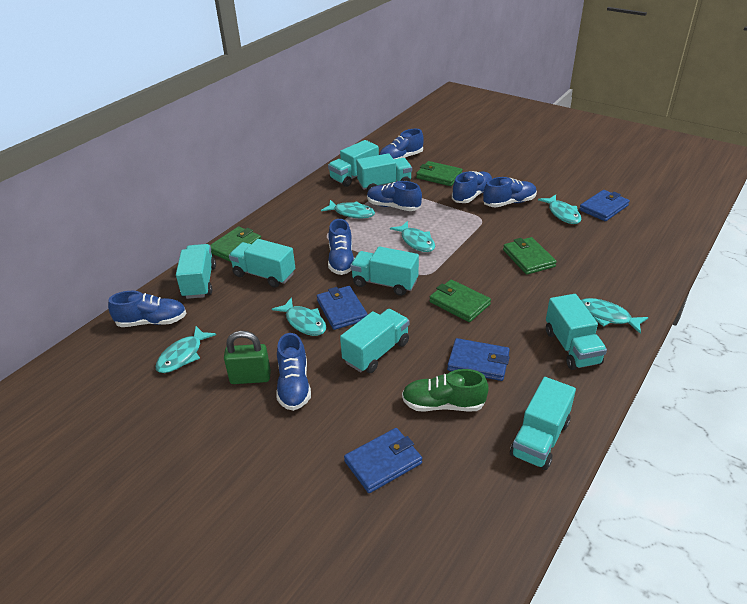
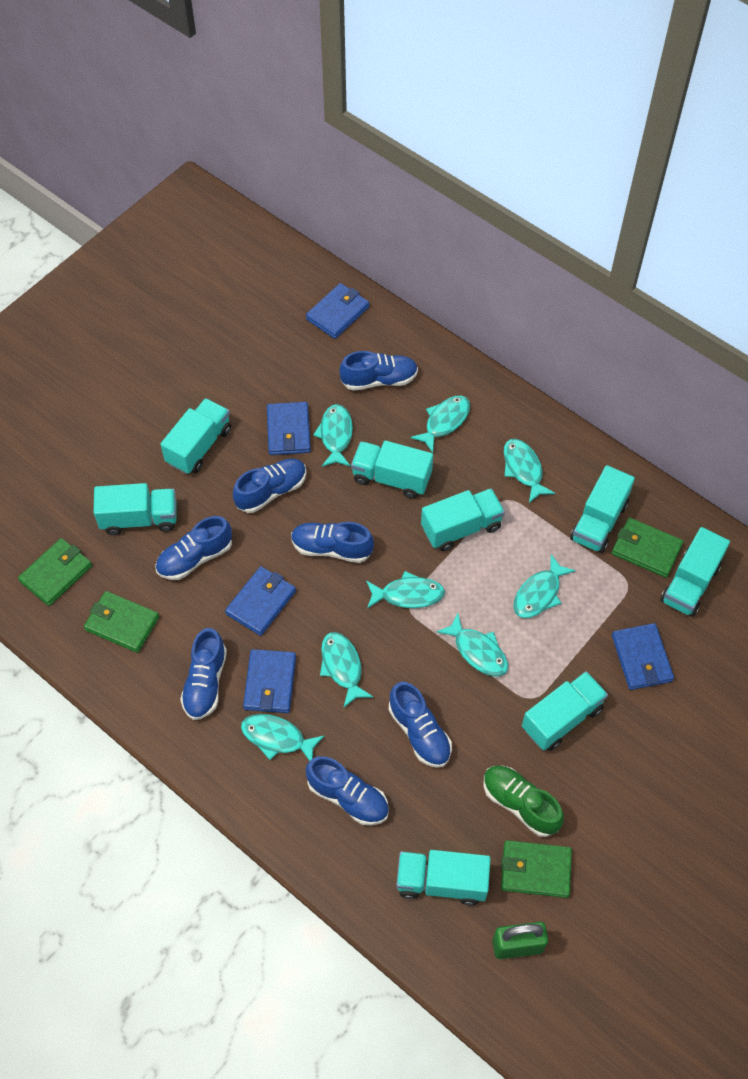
blue wallet: 4 -> 5
turquoise fish: 6 -> 8

